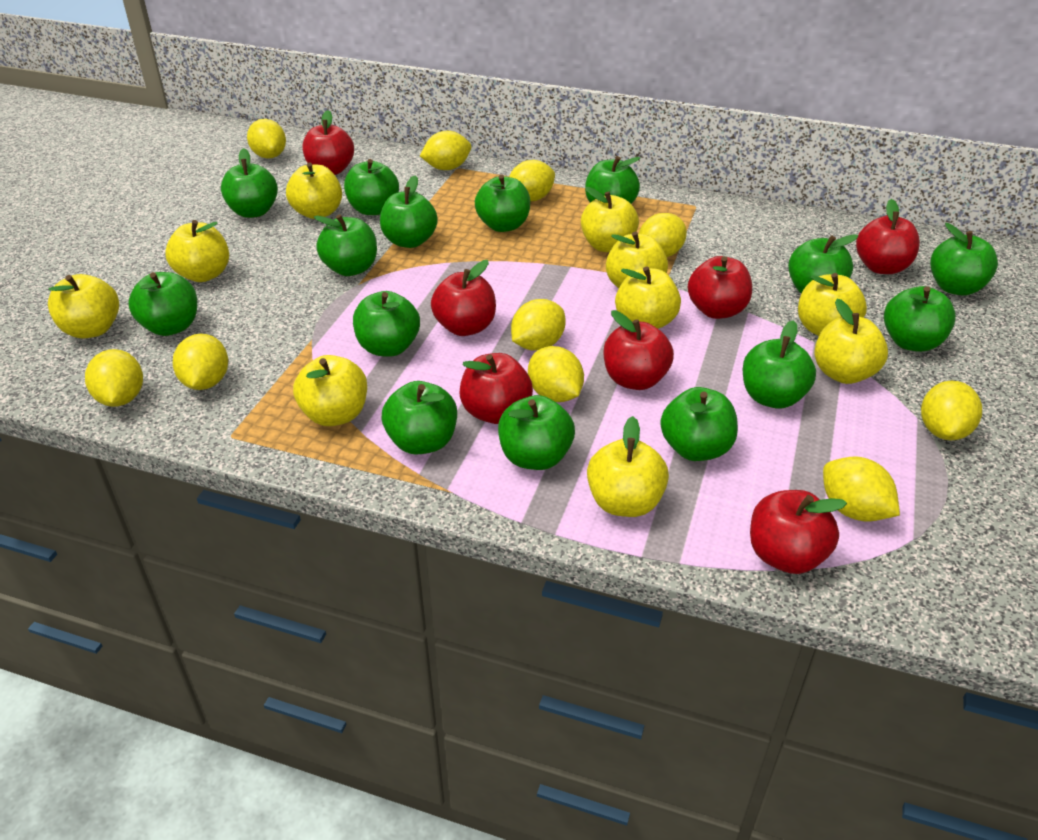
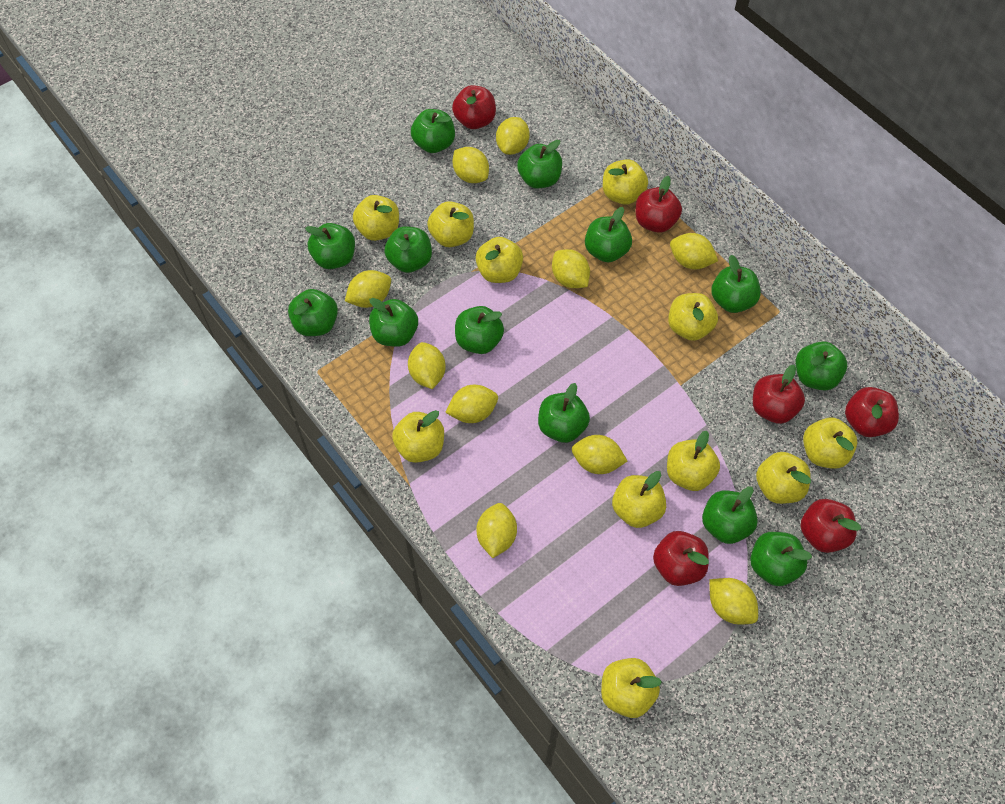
green apple: 15 -> 13
red apple: 7 -> 6
yellow apple: 10 -> 11

